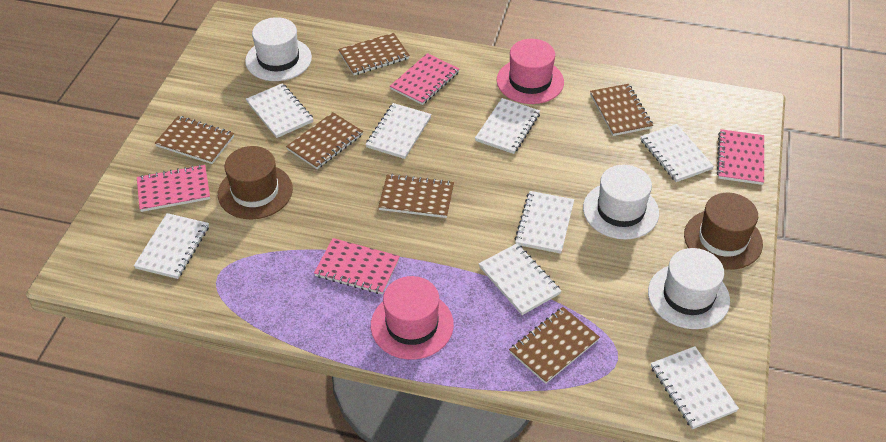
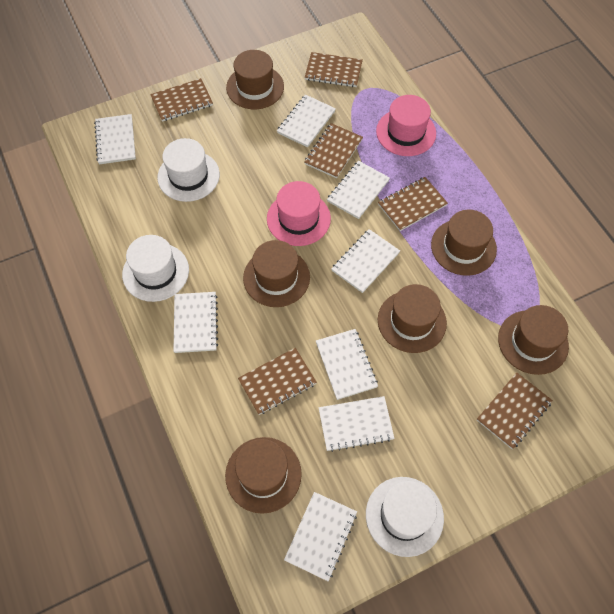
brown hat: 2 -> 6
pink notebook: 4 -> 0

